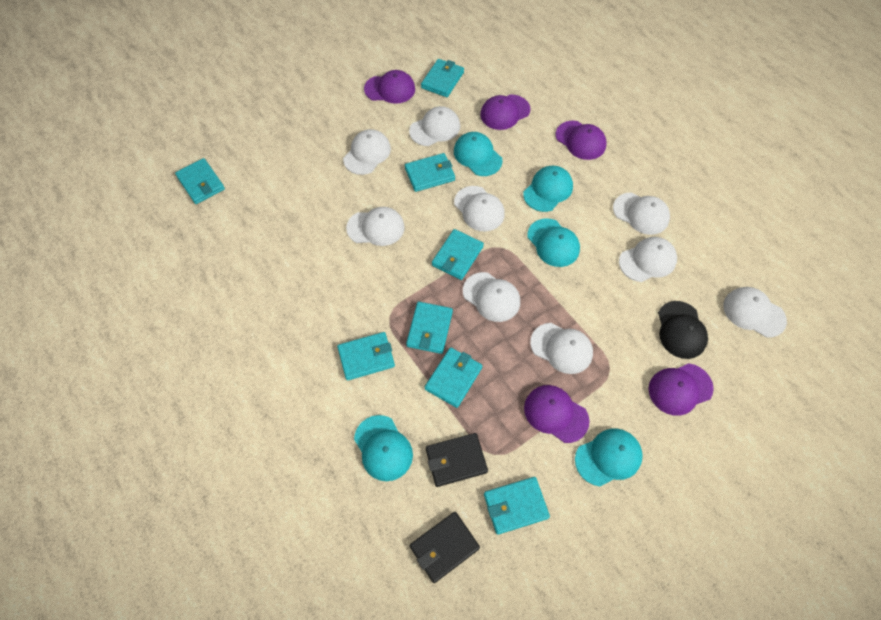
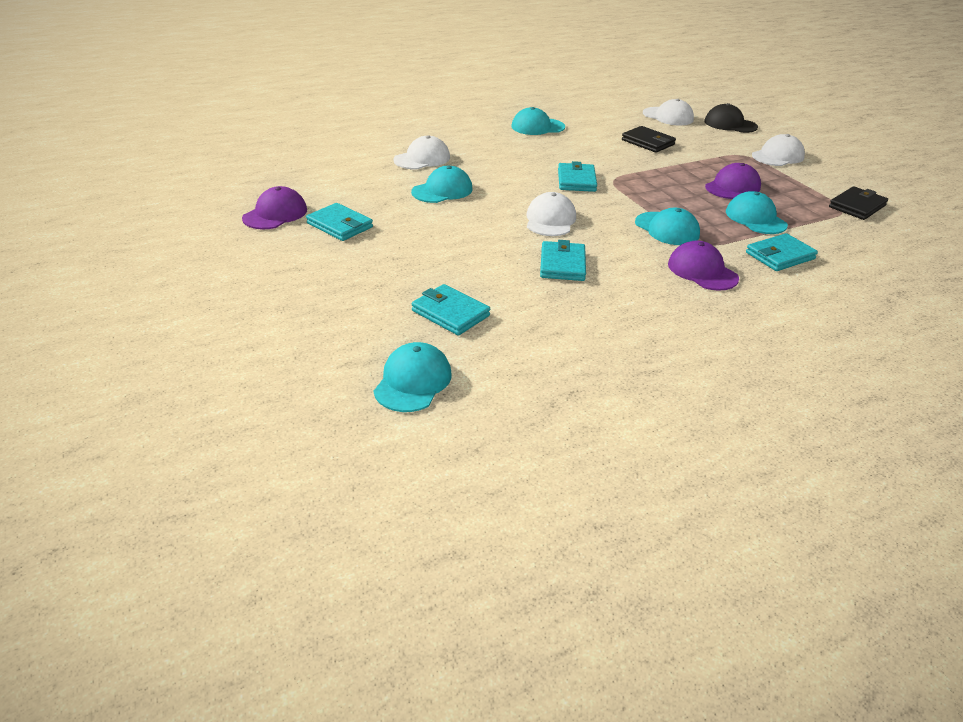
purple cap: 5 -> 3
turquoise wallet: 8 -> 5
white cap: 9 -> 4

